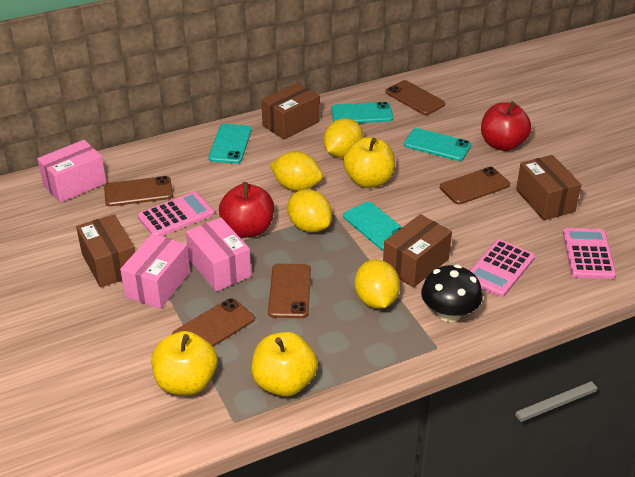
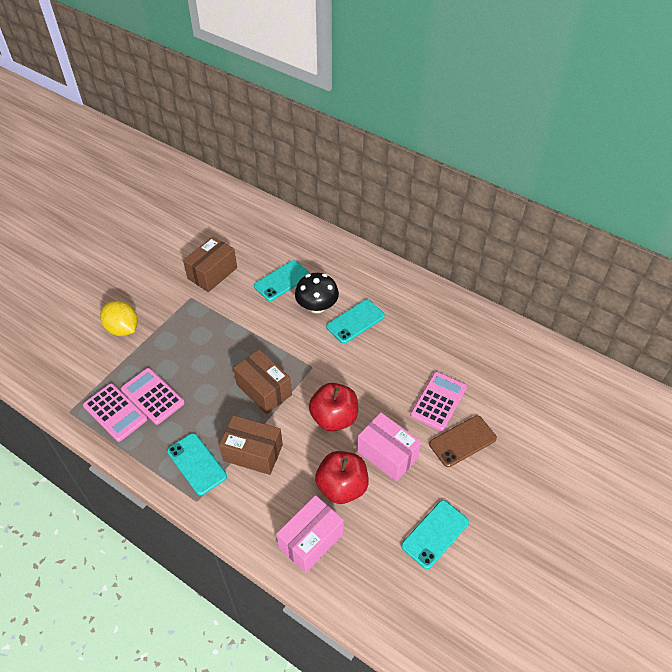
brown box: 4 -> 3
brown phone: 5 -> 1
pink box: 3 -> 2
yellow apple: 3 -> 0
yellow lemon: 4 -> 1

